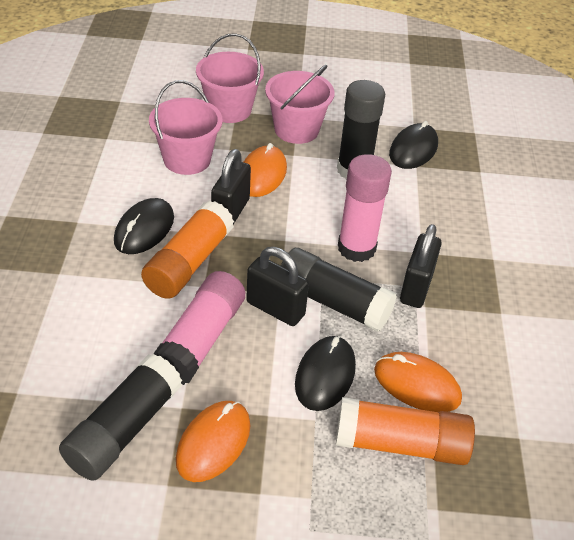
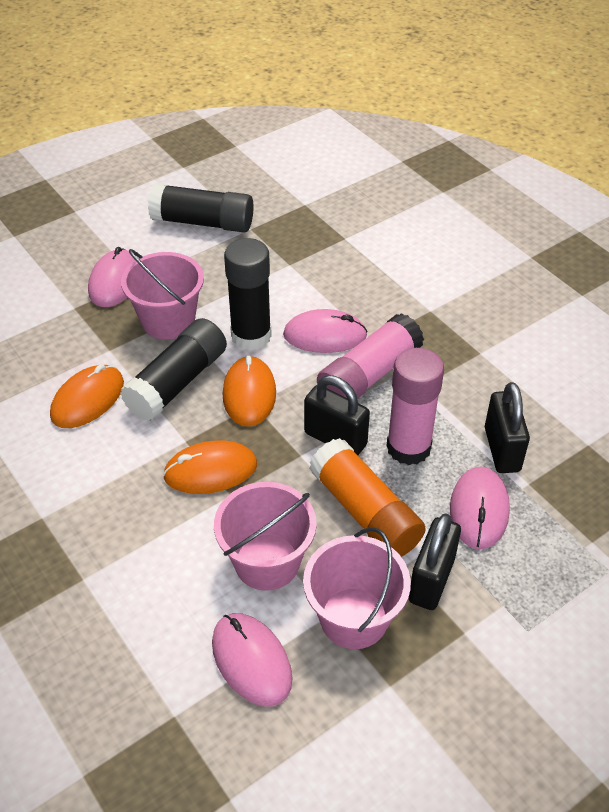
black mouse: 3 -> 0
orange glue stick: 2 -> 1
pink mouse: 0 -> 4

